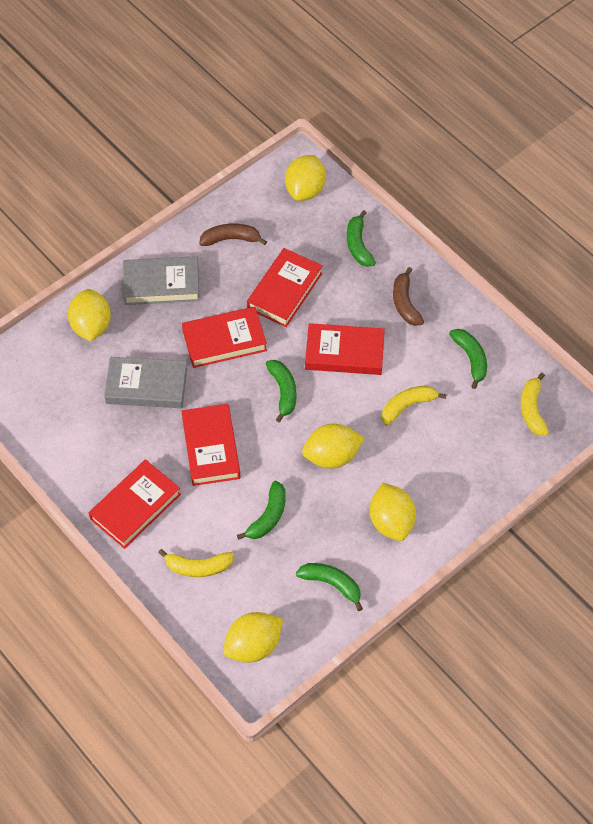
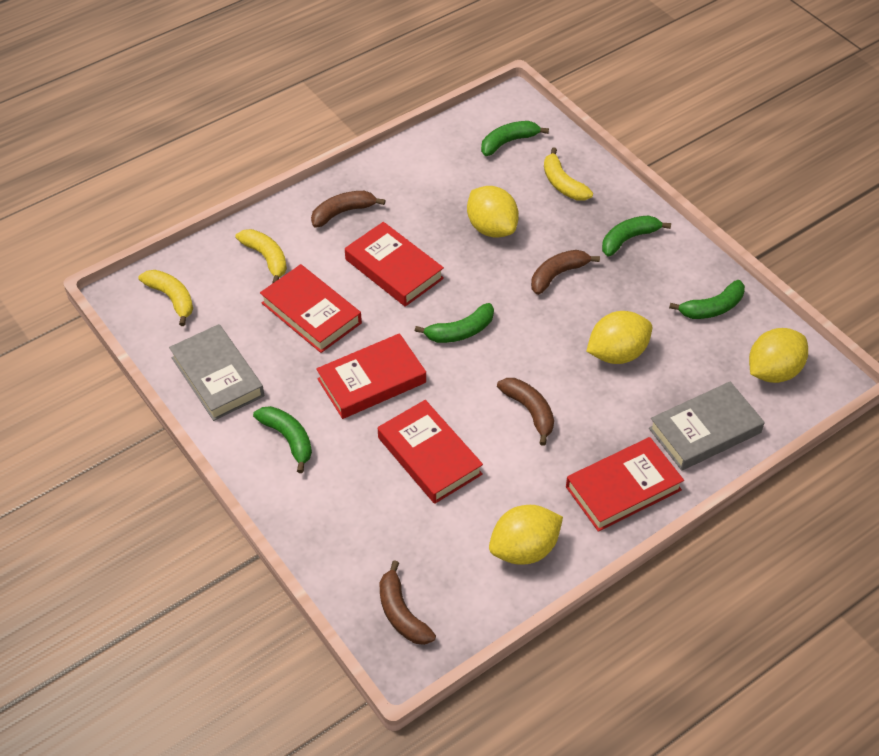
brown banana: 2 -> 4
yellow lemon: 5 -> 4

